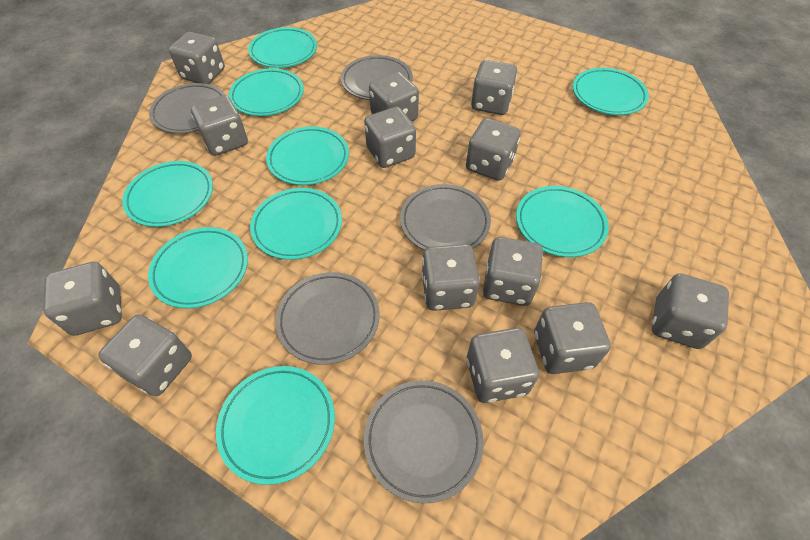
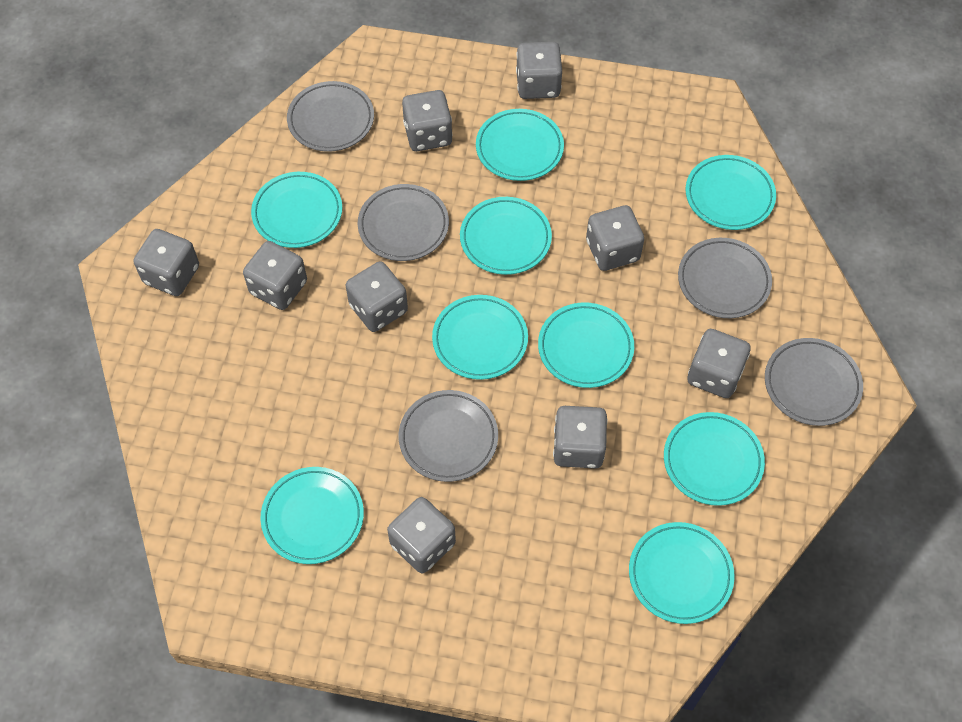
grey dice: 13 -> 9

